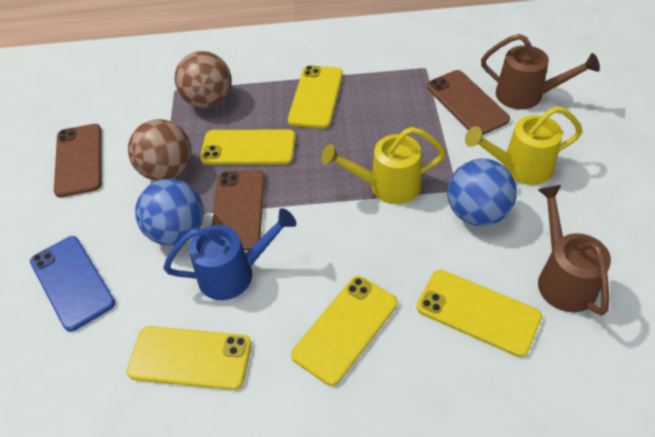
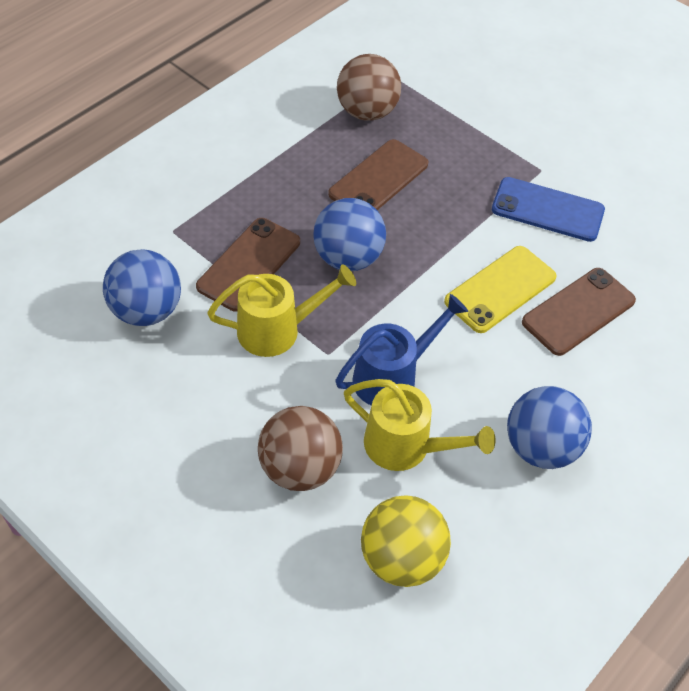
blue ball: 2 -> 3
brown watering can: 2 -> 0
yellow ball: 0 -> 1
yellow phone: 5 -> 1

